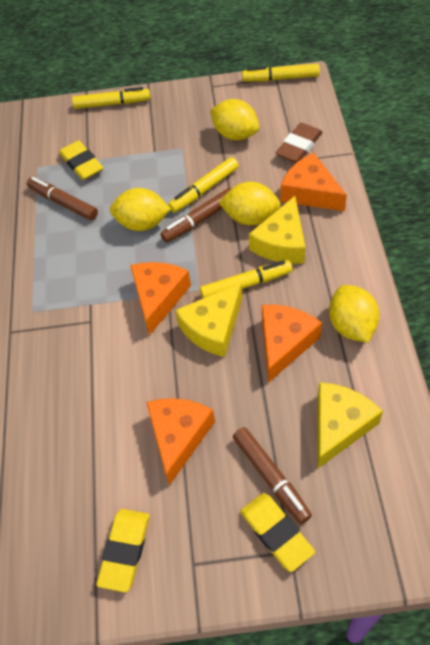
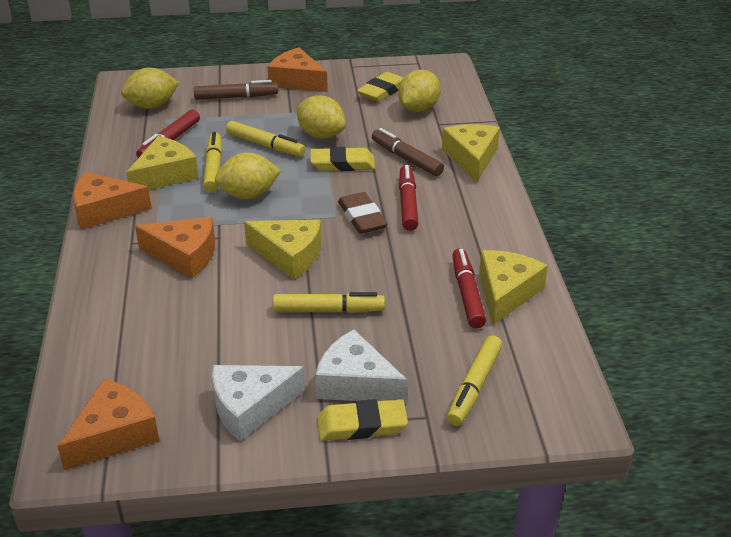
brown marker: 3 -> 2
red marker: 0 -> 3
white cheese: 0 -> 2
yellow cheese: 3 -> 4

